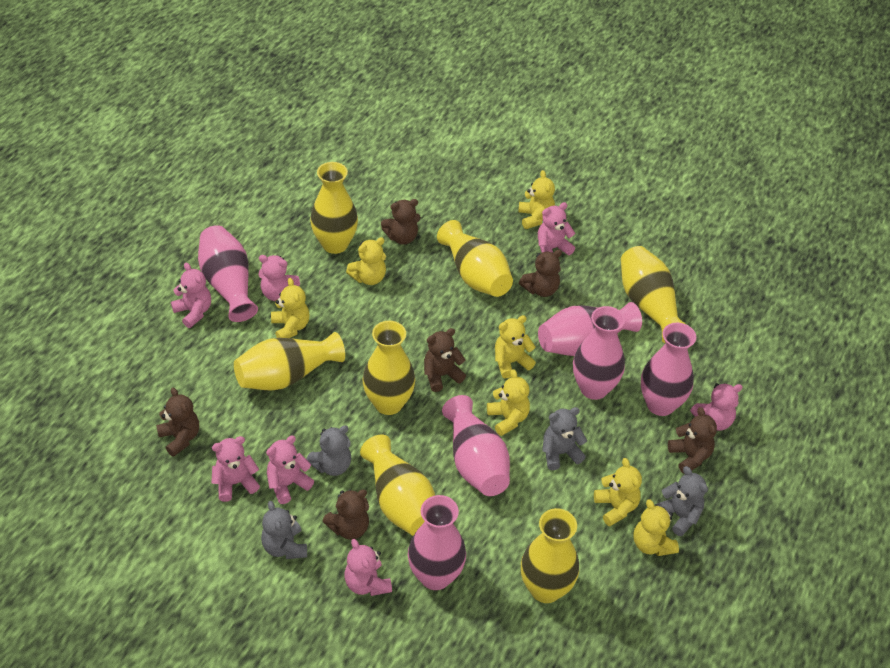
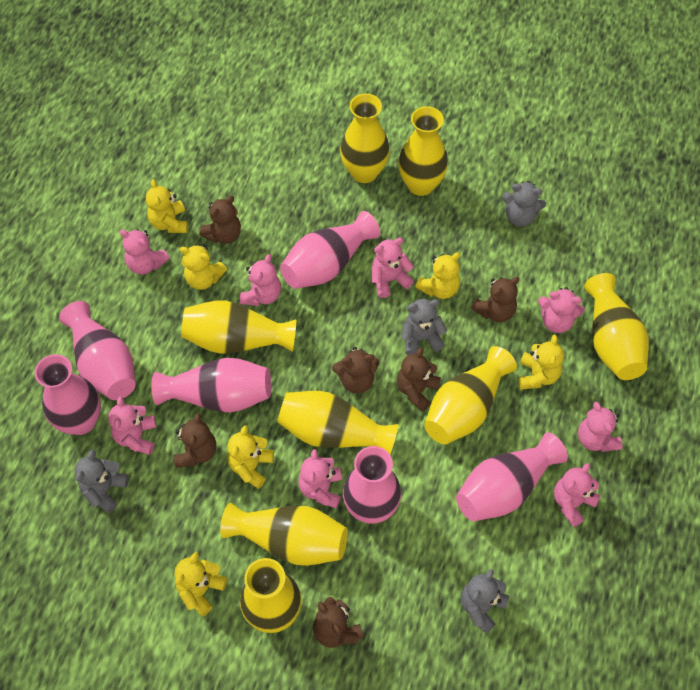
pink teddy bear: 7 -> 8
yellow teddy bear: 7 -> 6
yellow vase: 7 -> 8

